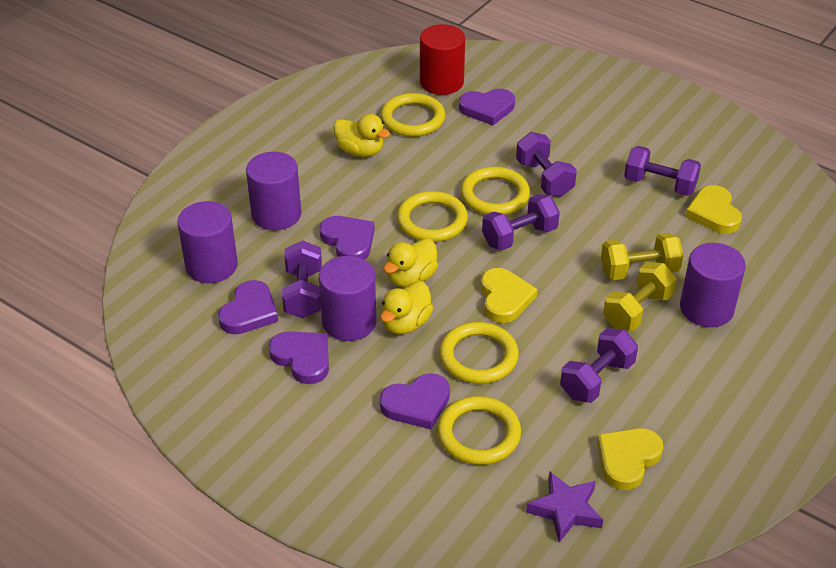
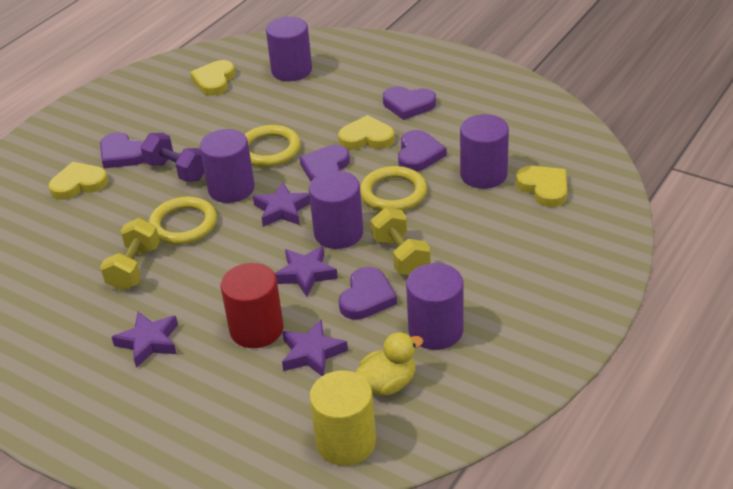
purple cylinder: 4 -> 5
purple dumbbell: 5 -> 1
purple star: 1 -> 4
yellow cylinder: 0 -> 1
yellow duck: 3 -> 1
yellow heart: 3 -> 4
yellow ring: 5 -> 3

